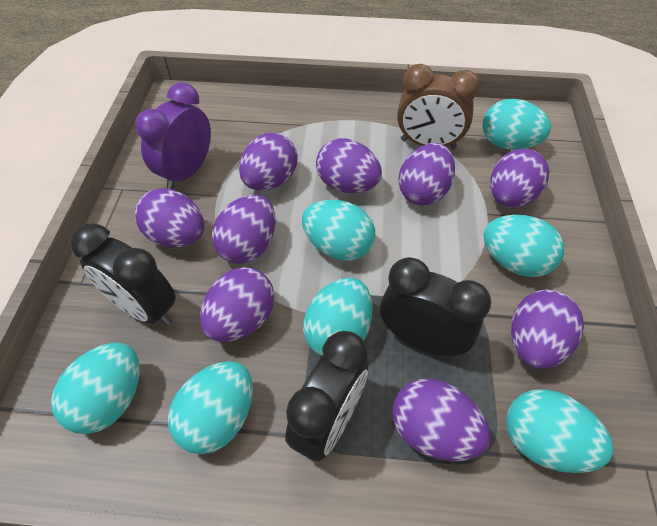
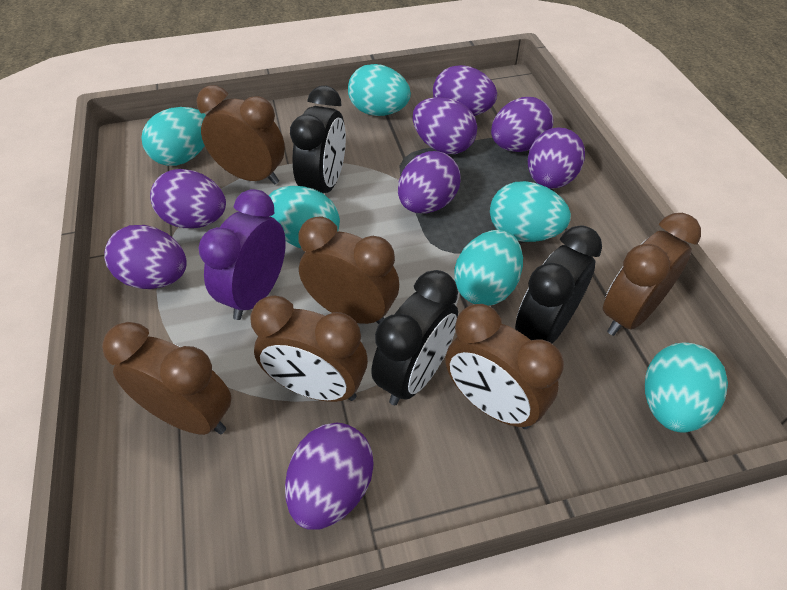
brown clock: 1 -> 6
purple egg: 9 -> 8
turquoise egg: 7 -> 6

